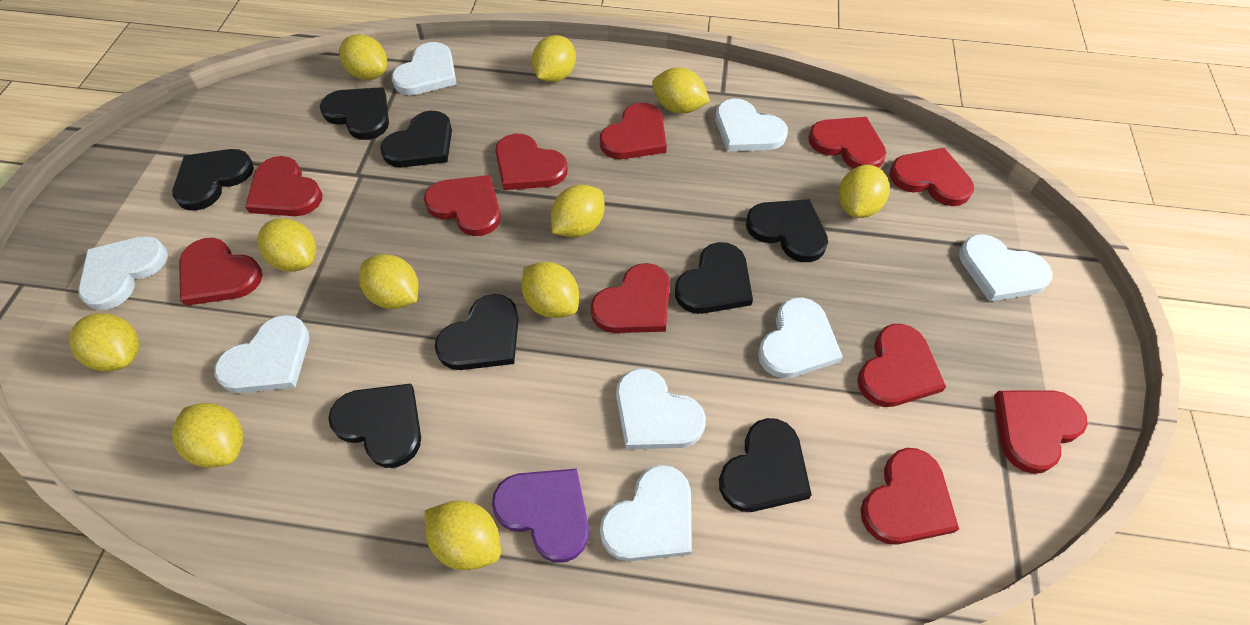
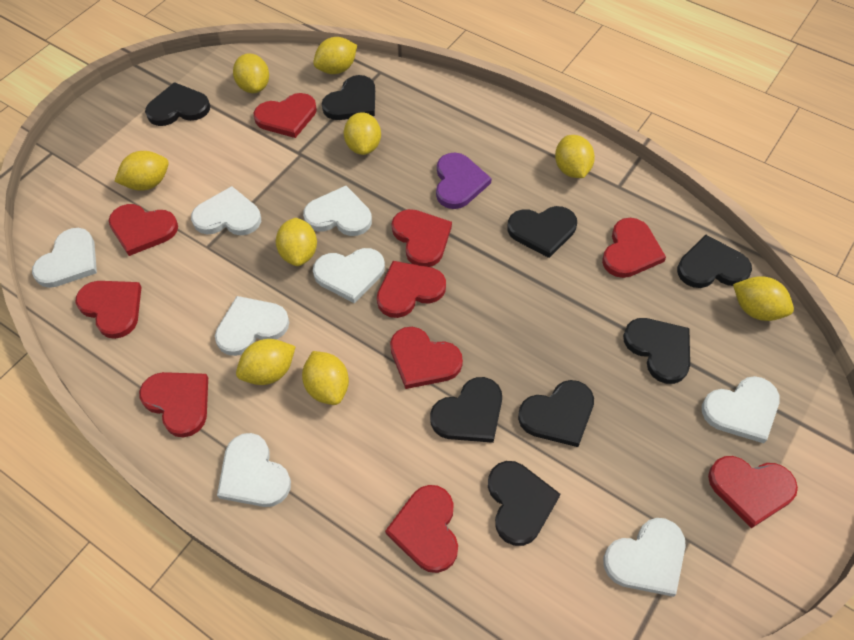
red heart: 11 -> 10
yellow lemon: 11 -> 9

